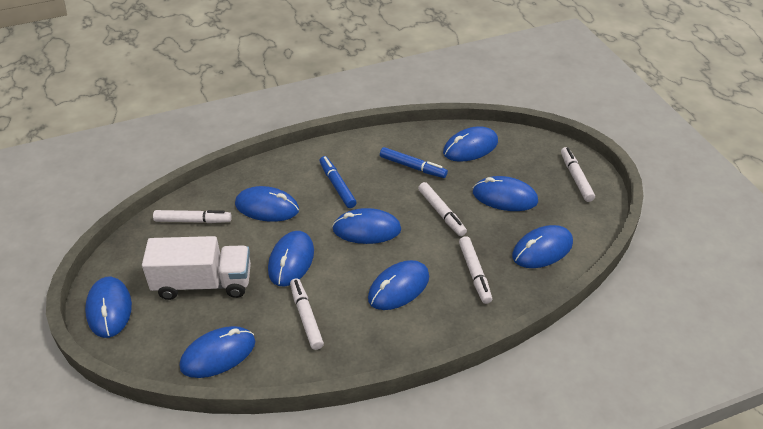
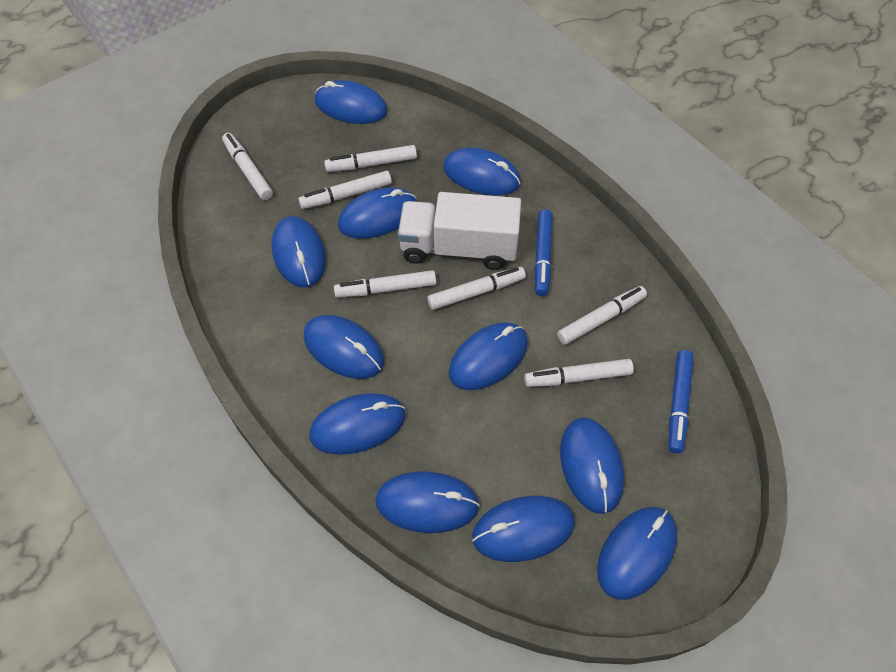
blue mouse: 9 -> 11
white marker: 5 -> 7

